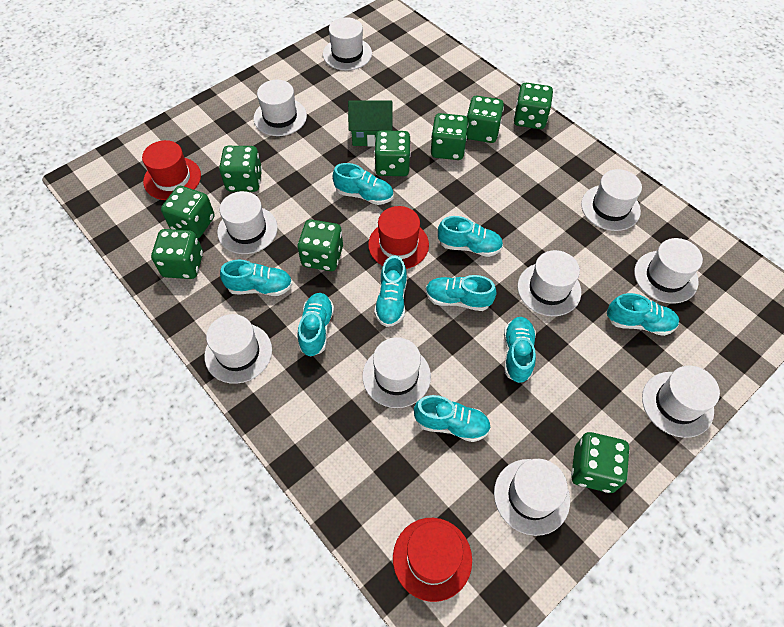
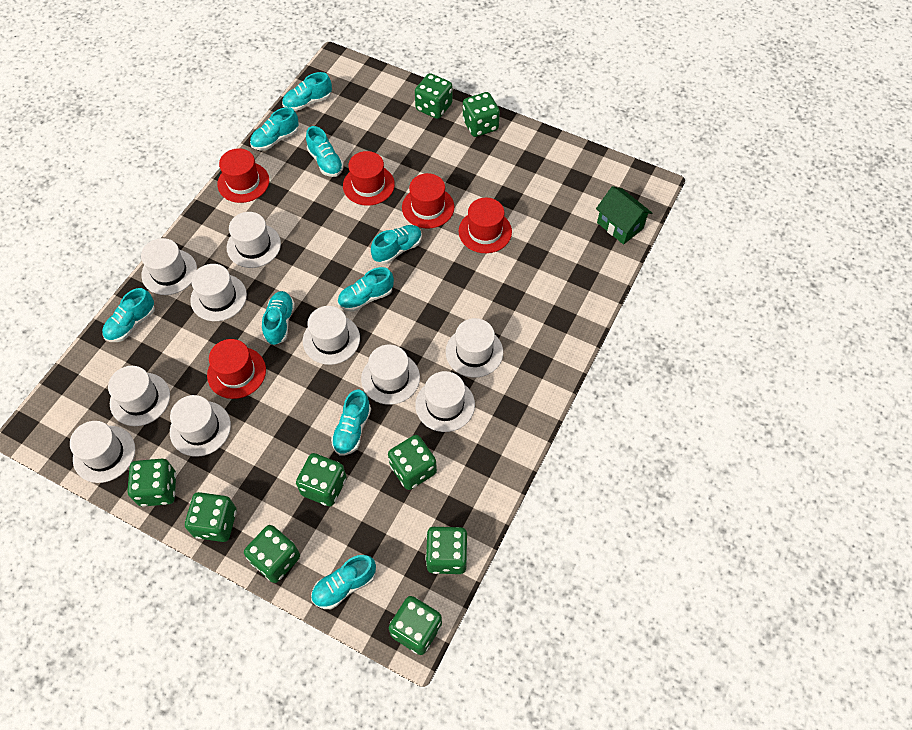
red hat: 3 -> 5

